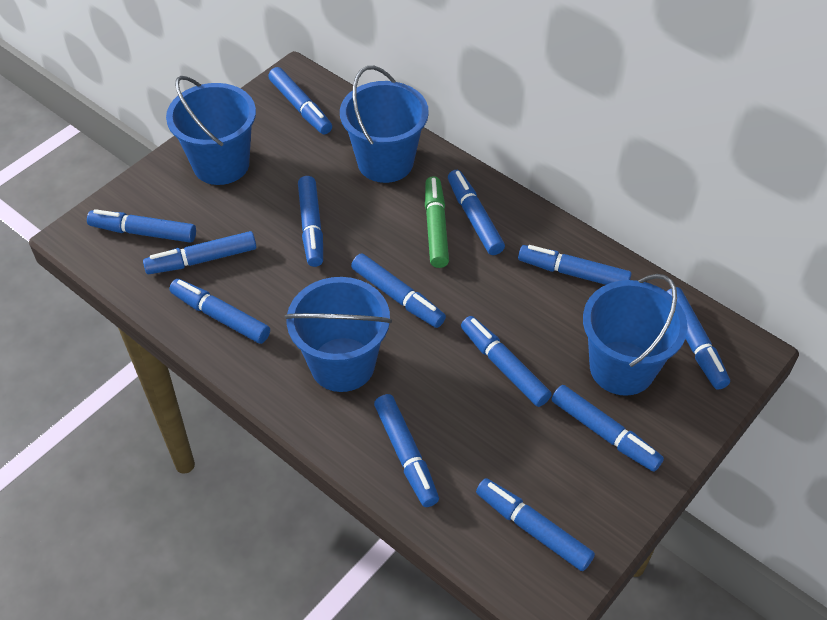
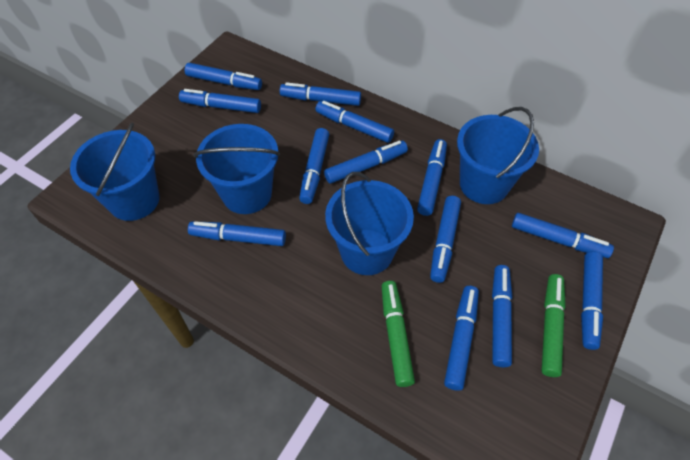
green marker: 1 -> 2

